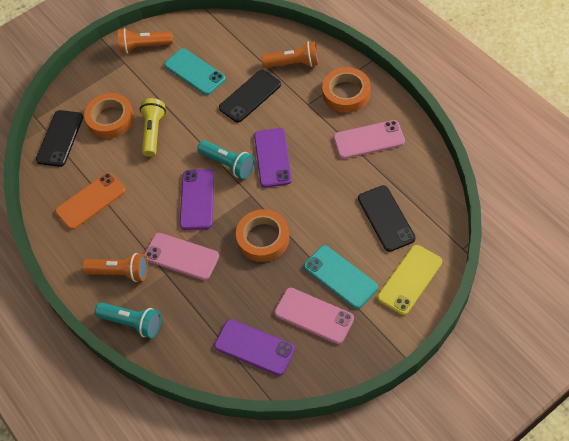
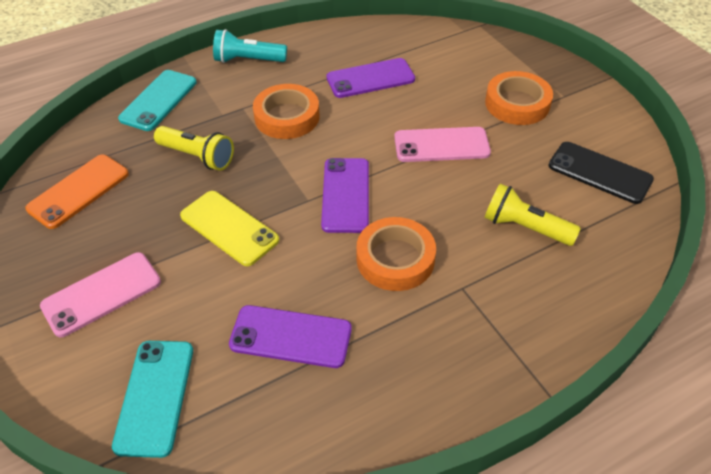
black phone: 3 -> 1
orange flashlight: 3 -> 0
pink phone: 3 -> 2
turquoise flashlight: 2 -> 1
yellow flashlight: 1 -> 2

